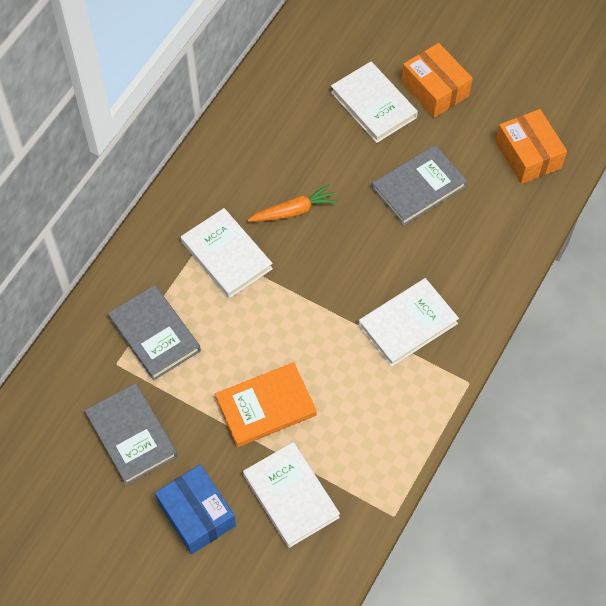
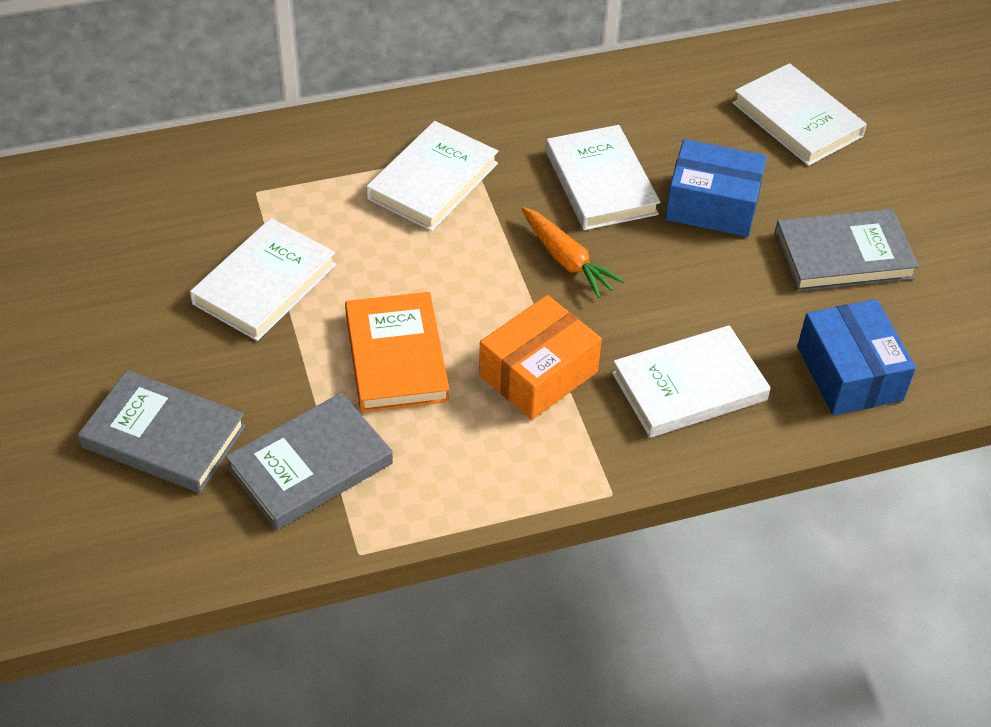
blue box: 1 -> 2
orange box: 2 -> 1
white book: 4 -> 5

